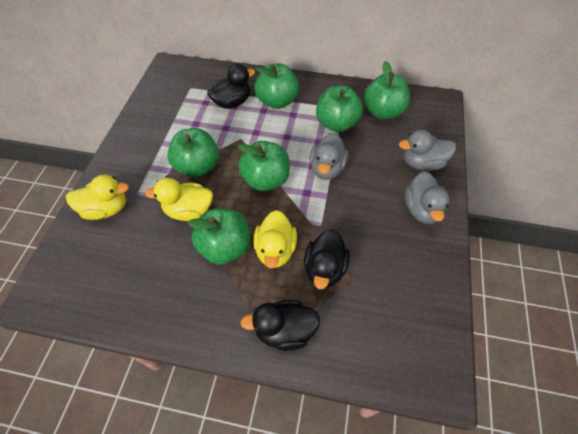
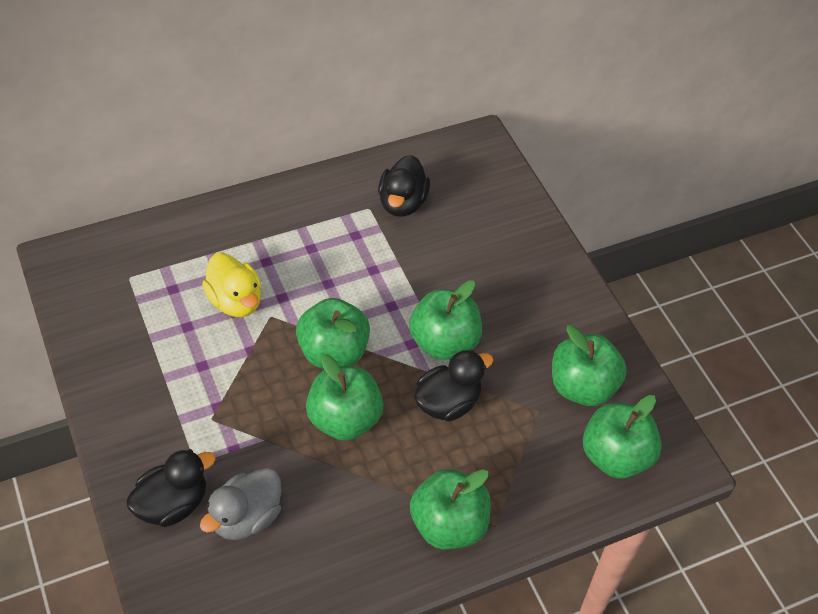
grey duck: 3 -> 1
yellow duck: 3 -> 1

